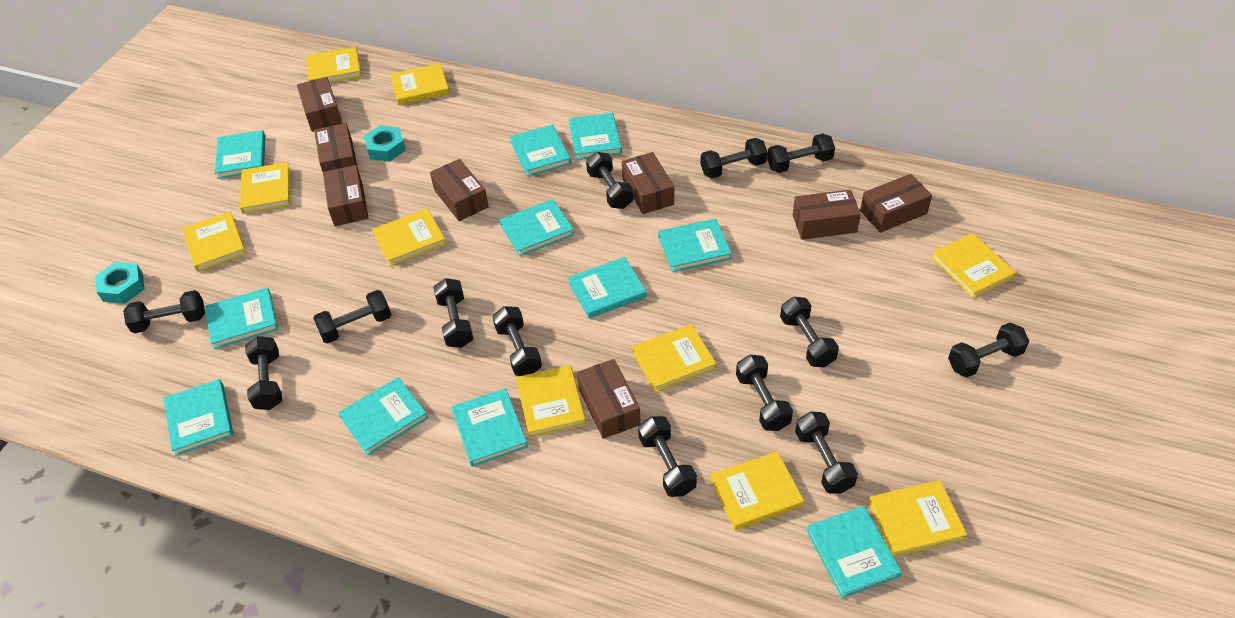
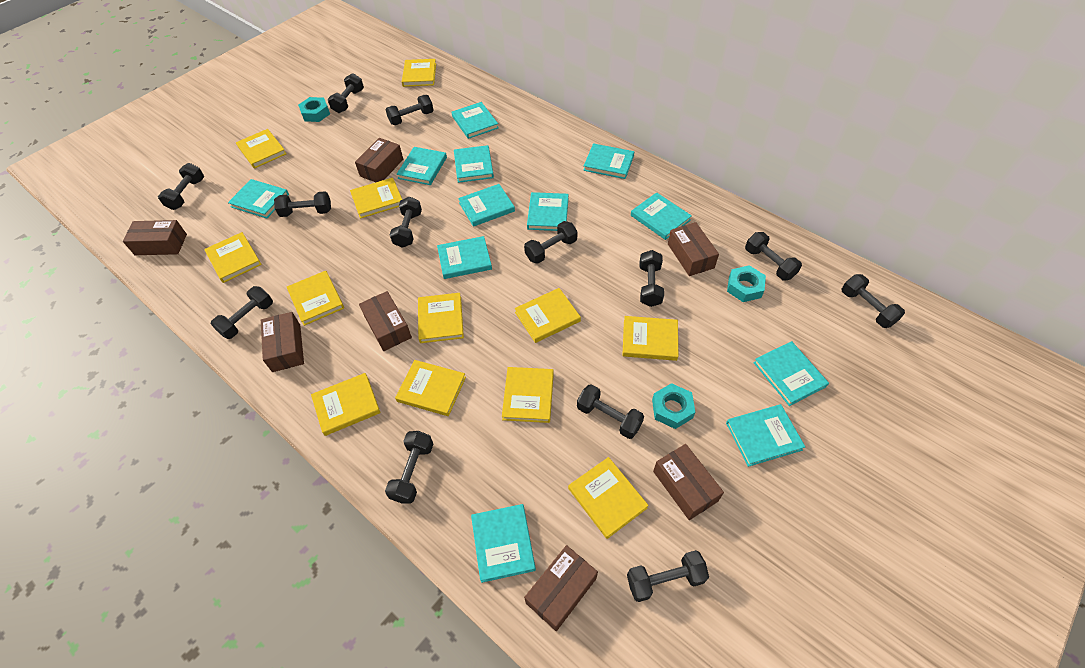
brown box: 8 -> 7
turquoise book: 11 -> 12
turquoise nut: 2 -> 3
yellow book: 10 -> 12

